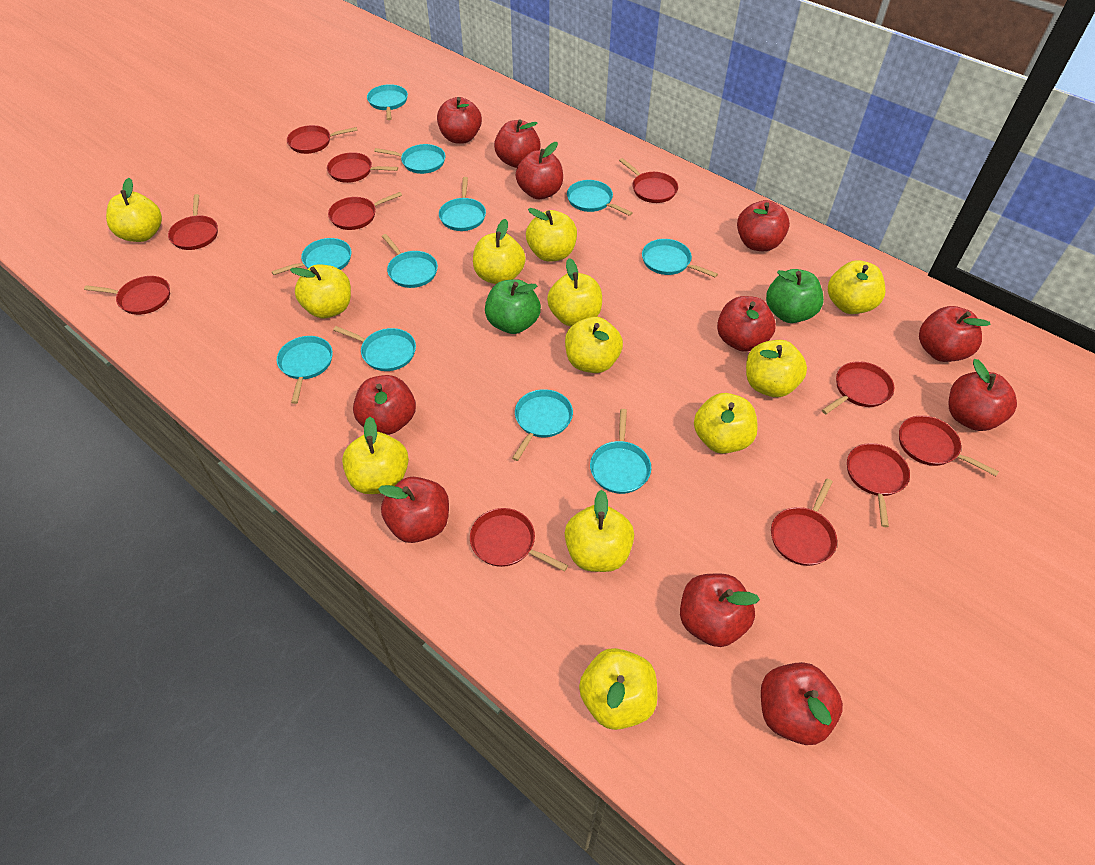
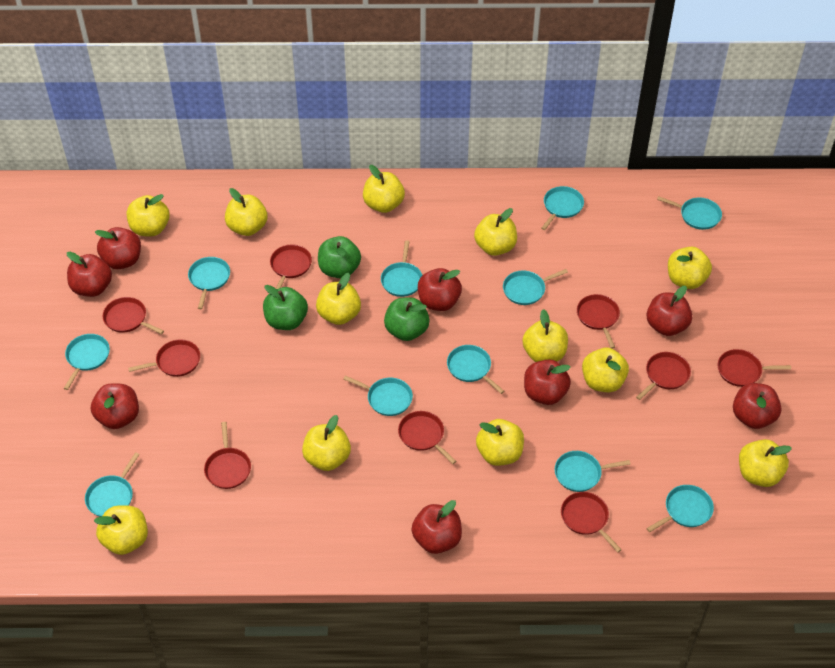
green apple: 2 -> 3
red apple: 11 -> 8
red pan: 11 -> 9

